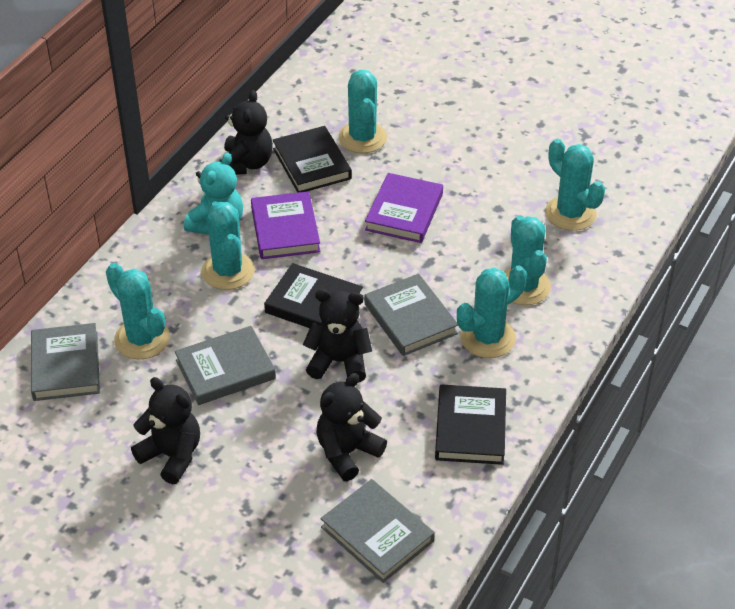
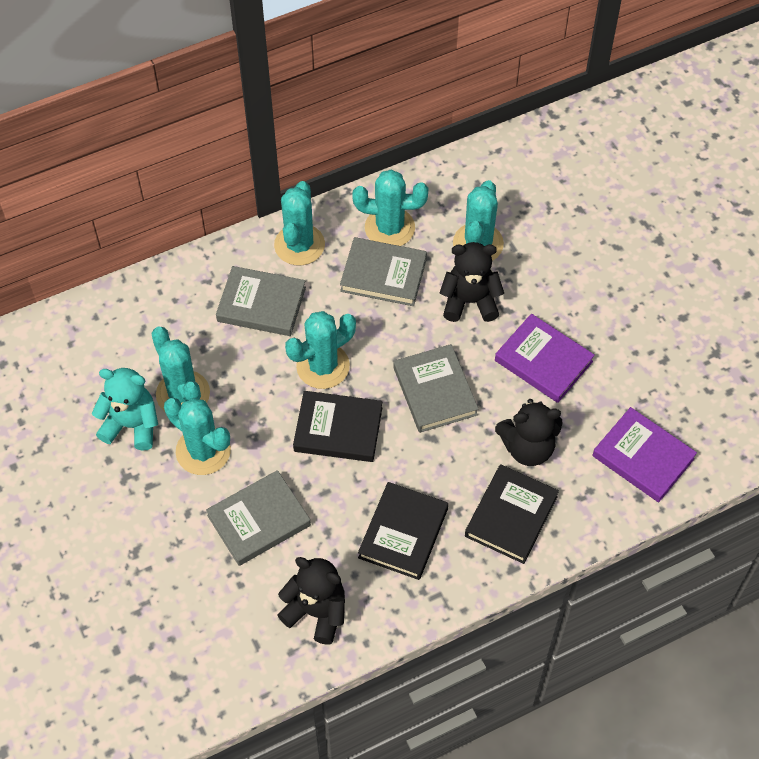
black teddy bear: 4 -> 3

